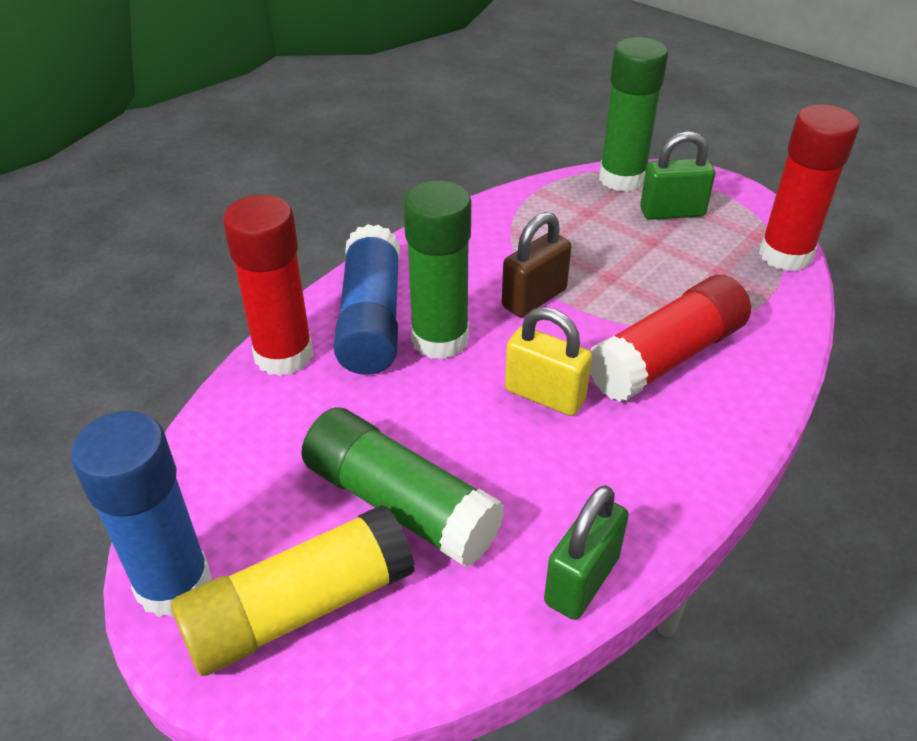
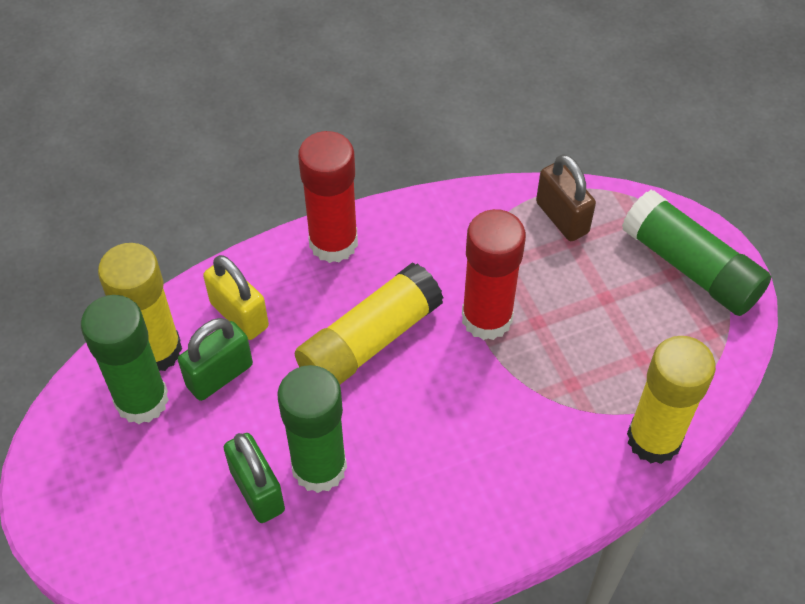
blue glue stick: 2 -> 0
red glue stick: 3 -> 2
yellow glue stick: 1 -> 3

